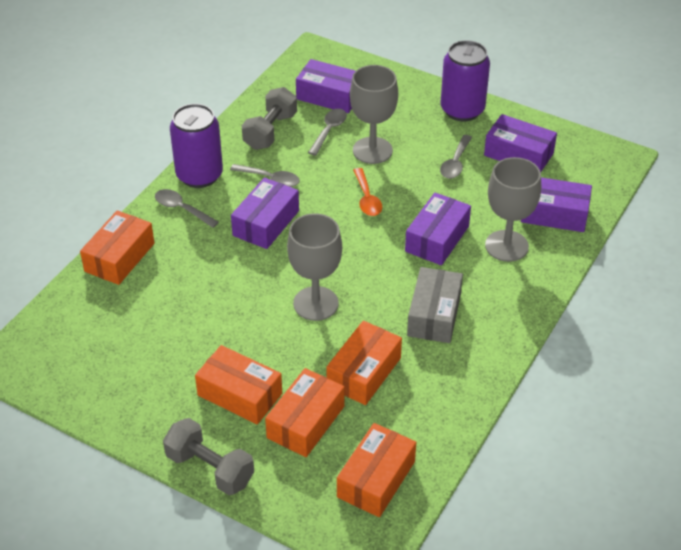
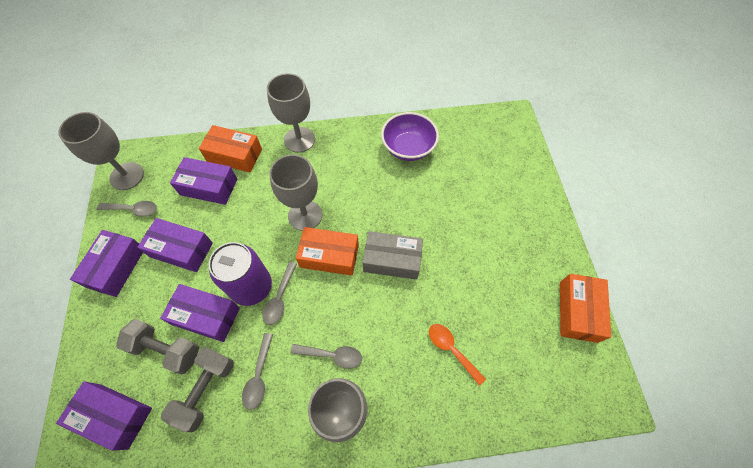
grey goblet: 3 -> 4
orange box: 5 -> 3
purple bowl: 0 -> 1
purple can: 2 -> 1

